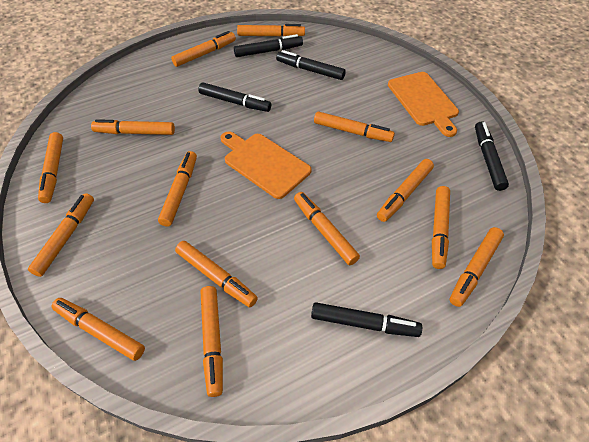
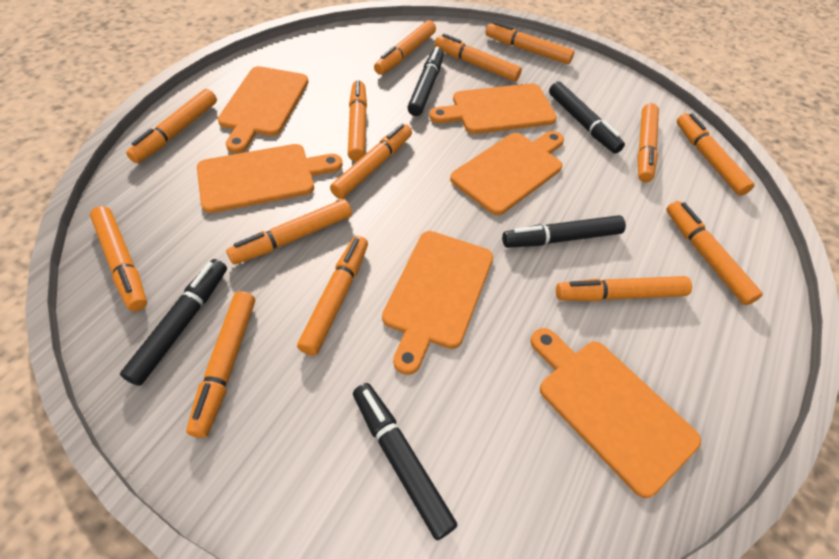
orange cutting board: 2 -> 6

